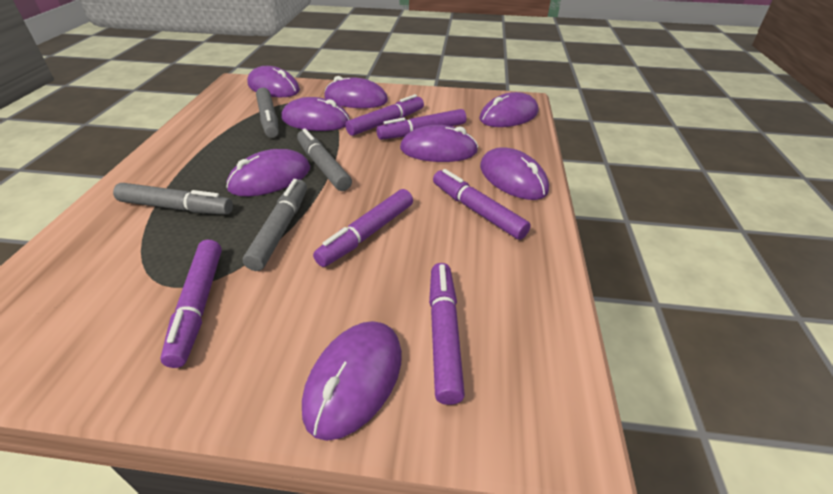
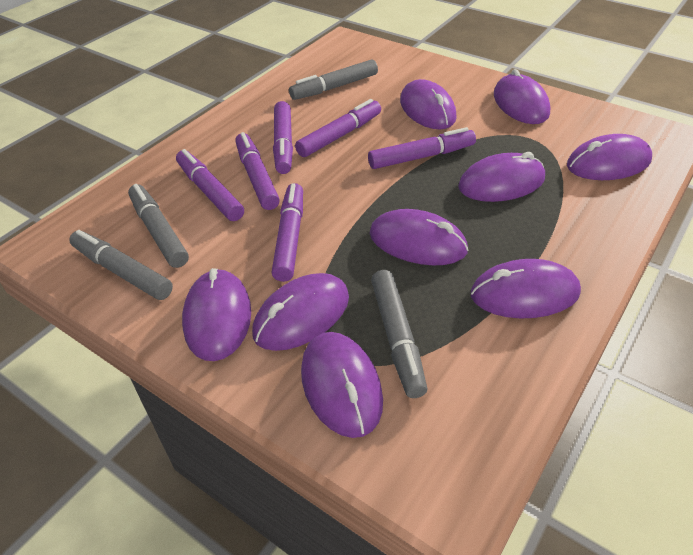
purple mouse: 8 -> 9

